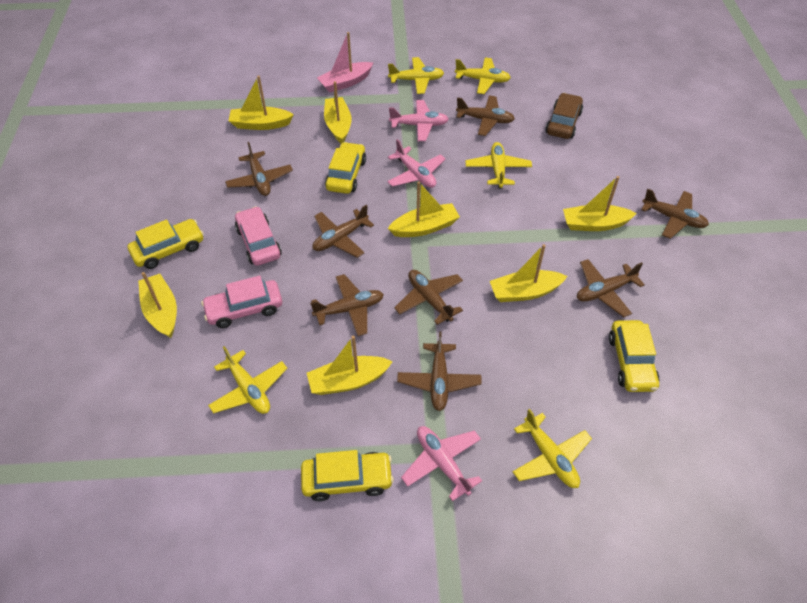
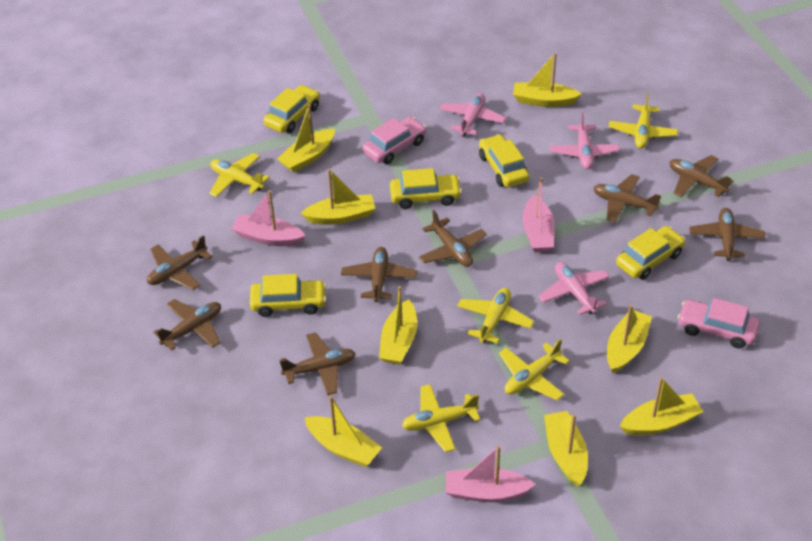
brown car: 1 -> 0
pink boat: 1 -> 3
yellow boat: 7 -> 8
yellow car: 4 -> 5

